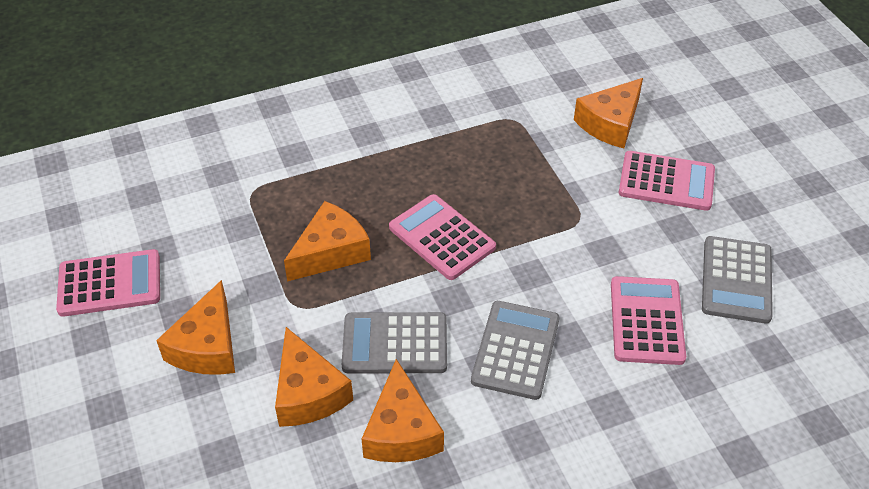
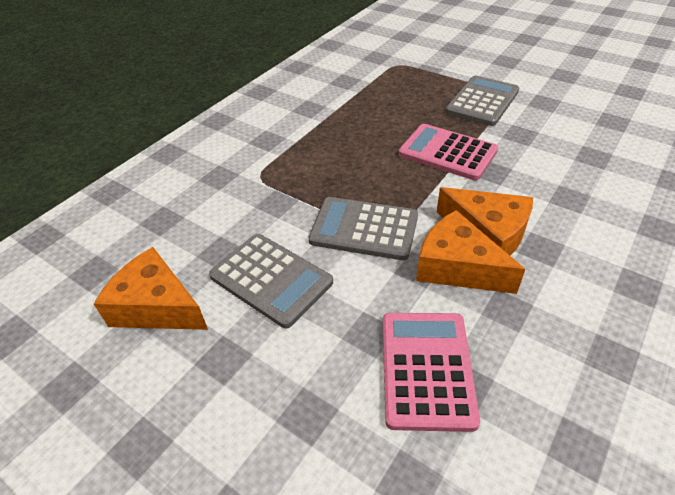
orange cheese: 5 -> 3
pink calculator: 4 -> 2

